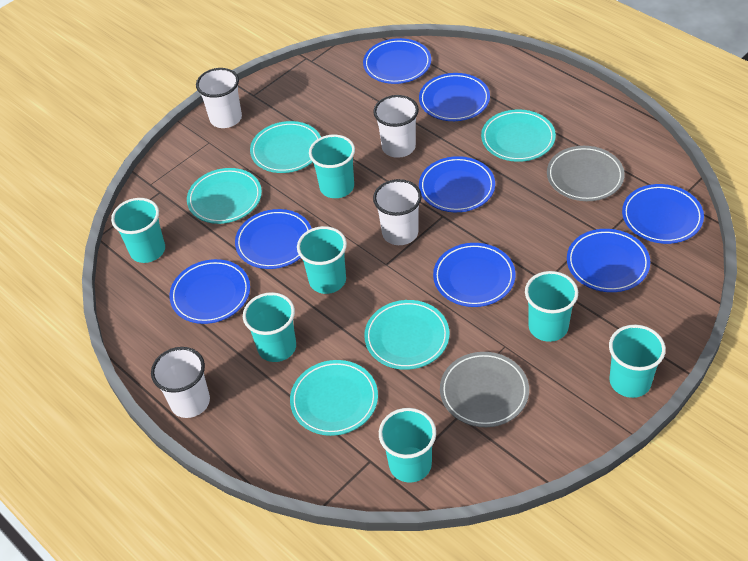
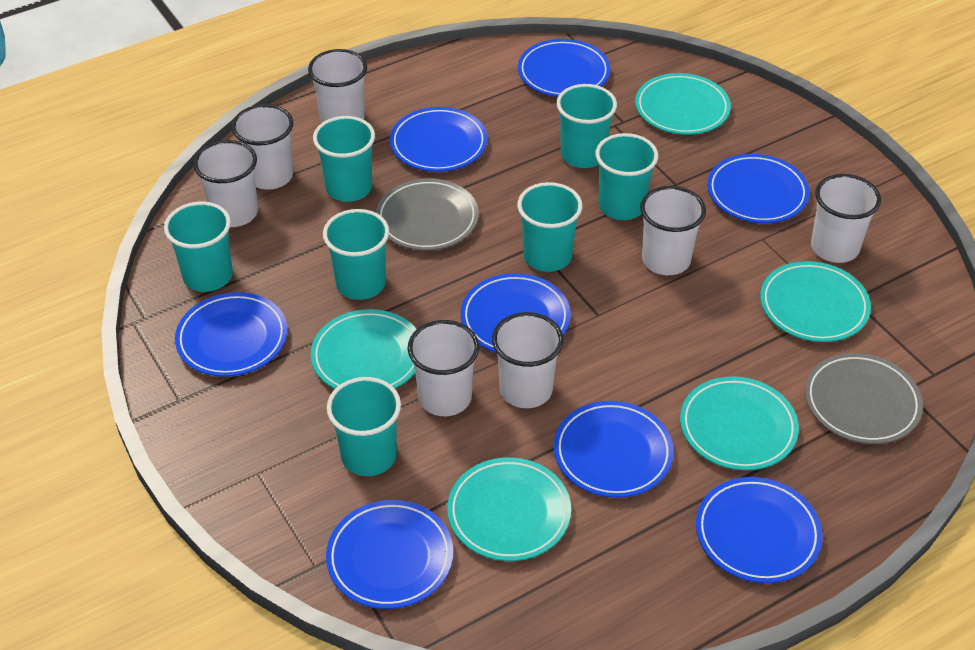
white cup: 4 -> 7

